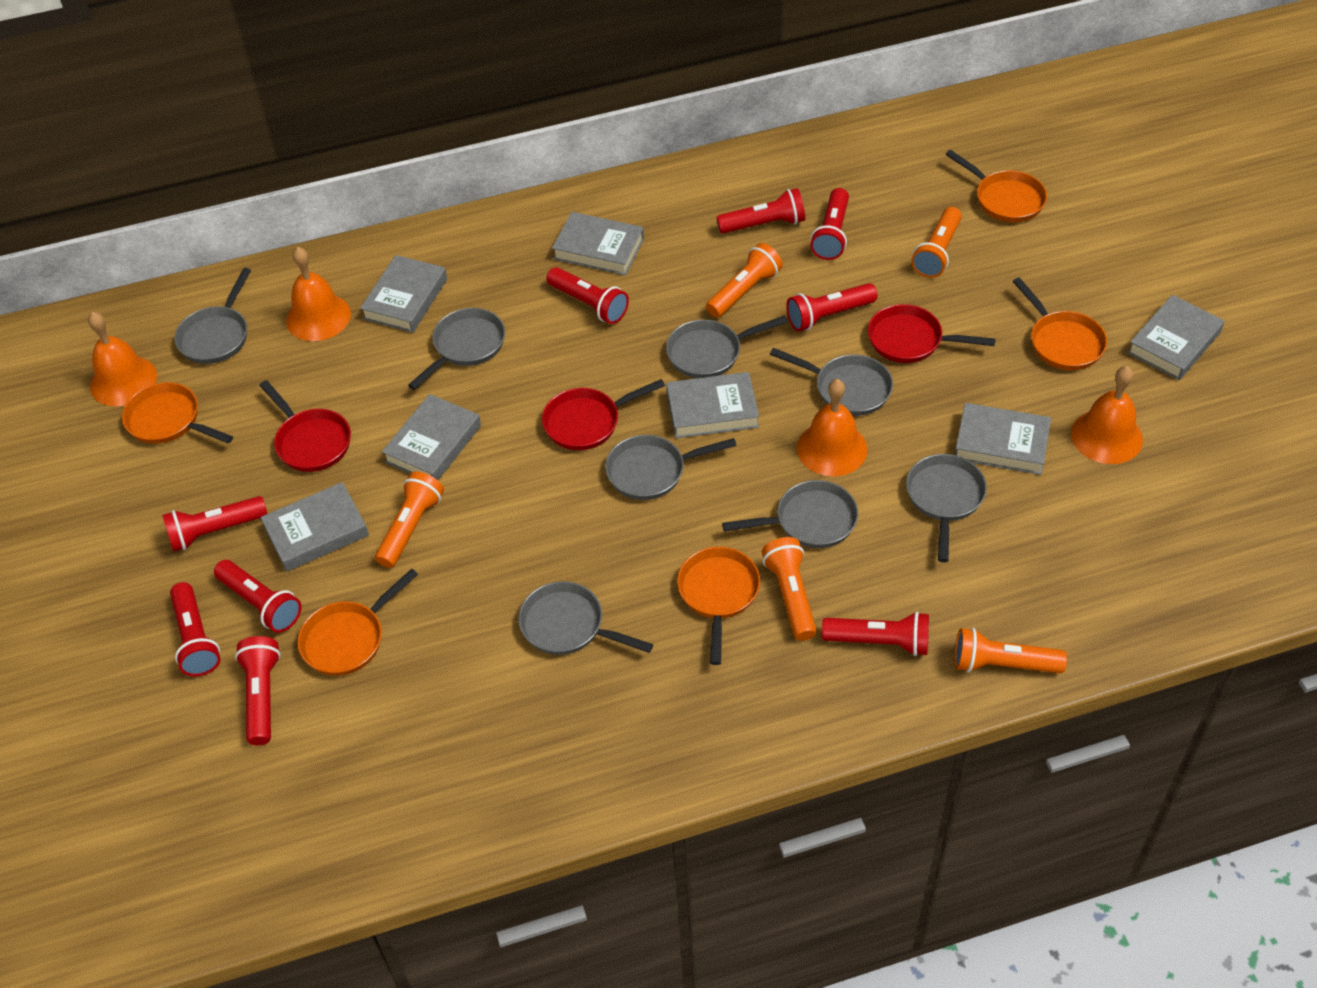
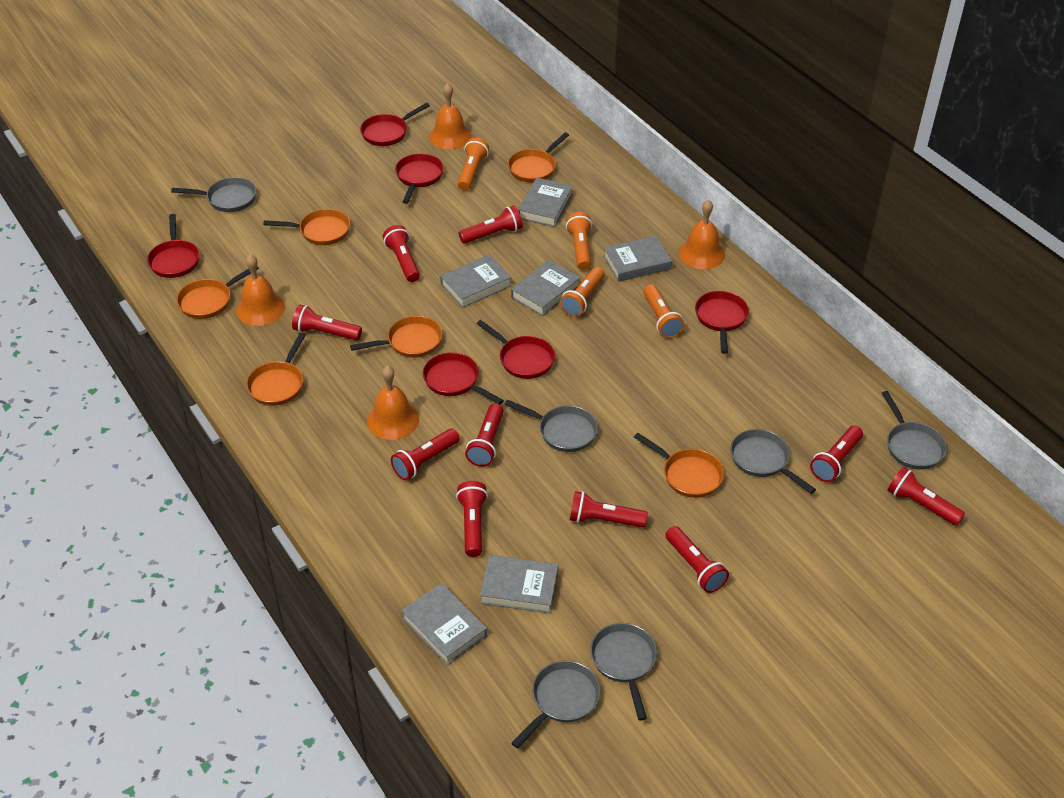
grey book: 7 -> 6
grey pan: 8 -> 6
orange flashlight: 5 -> 4
orange pan: 5 -> 6
red flashlight: 9 -> 10
red pan: 3 -> 6

